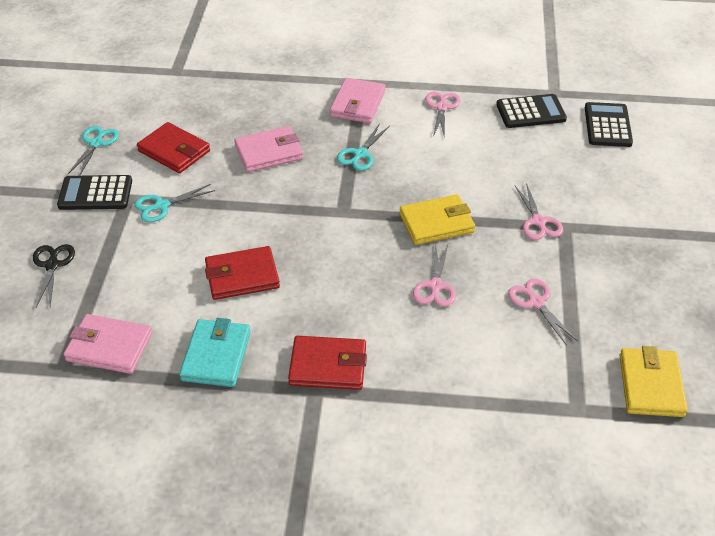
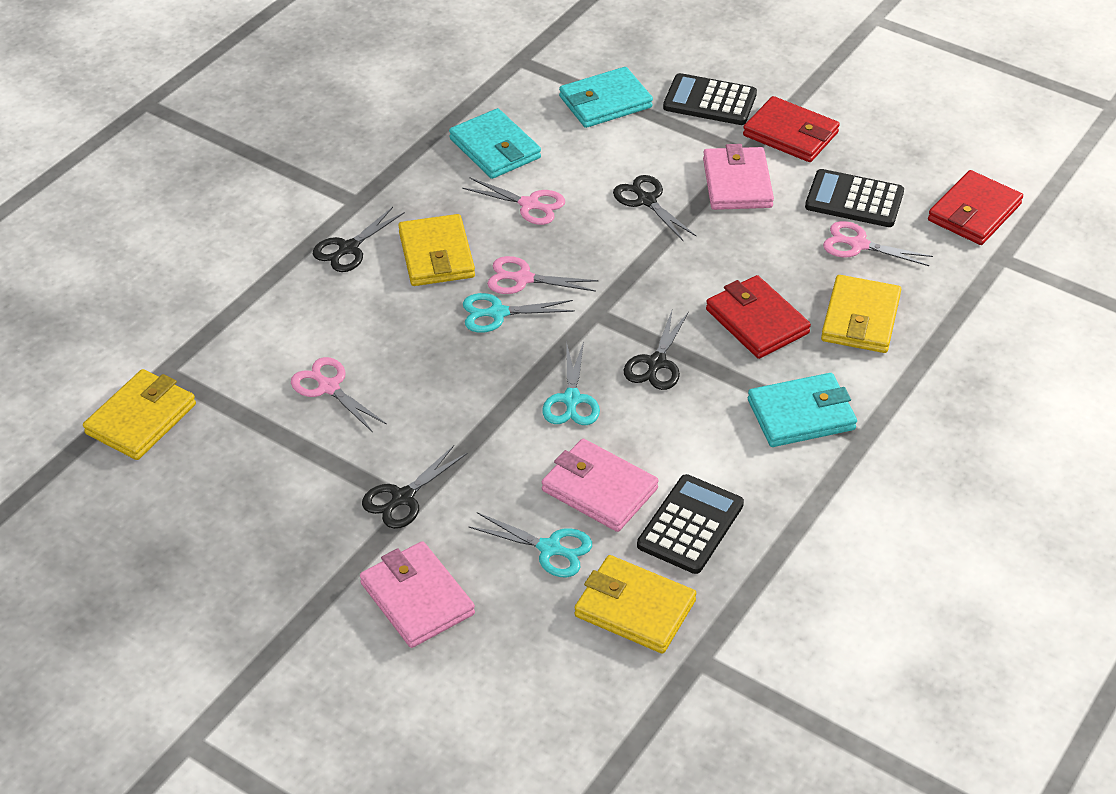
black scissors: 1 -> 4
turquoise wallet: 1 -> 3
yellow wallet: 2 -> 4

